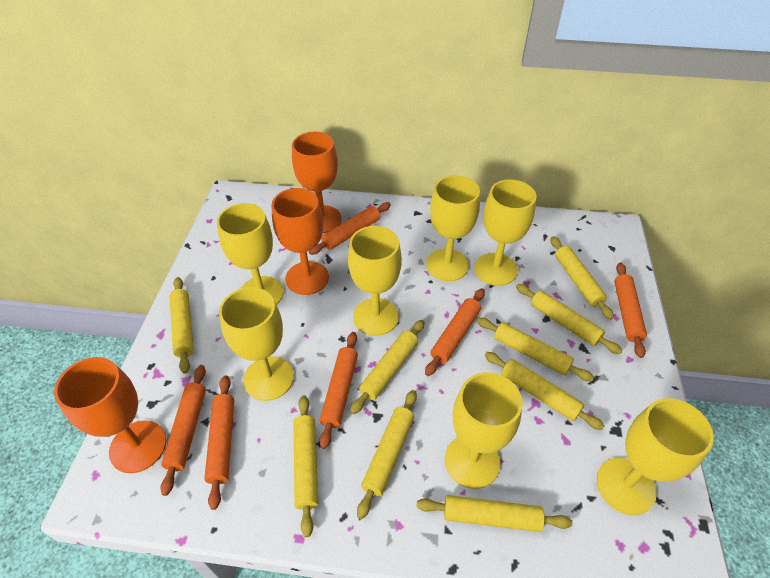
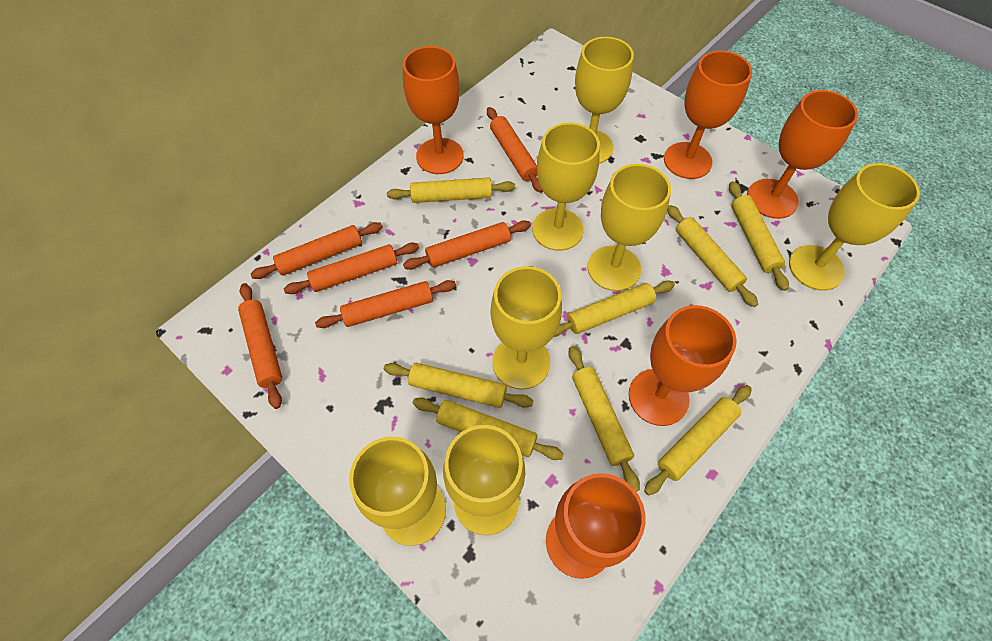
orange goblet: 3 -> 5
yellow rolling pin: 9 -> 8

